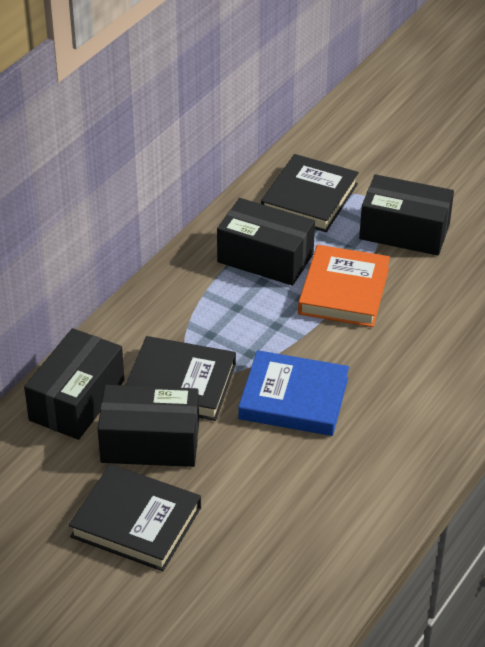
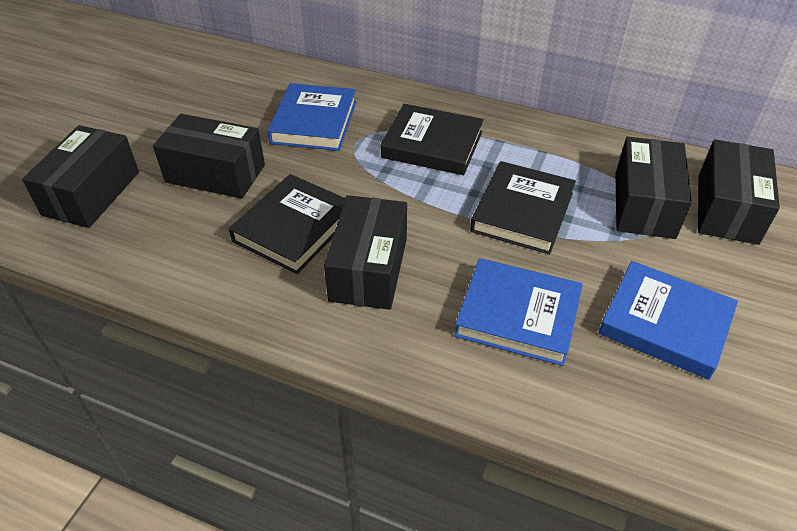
black box: 4 -> 5
blue book: 1 -> 3
orange book: 1 -> 0

